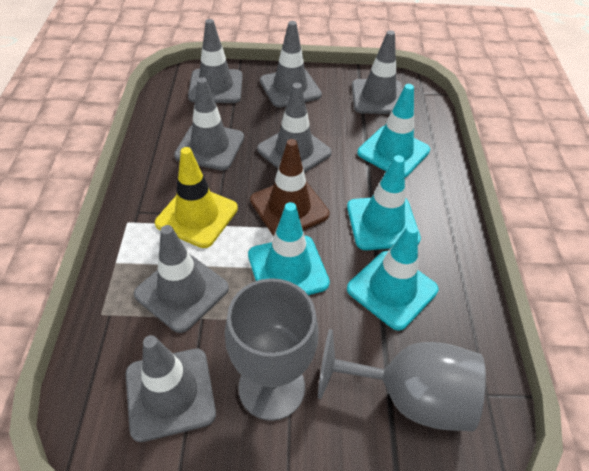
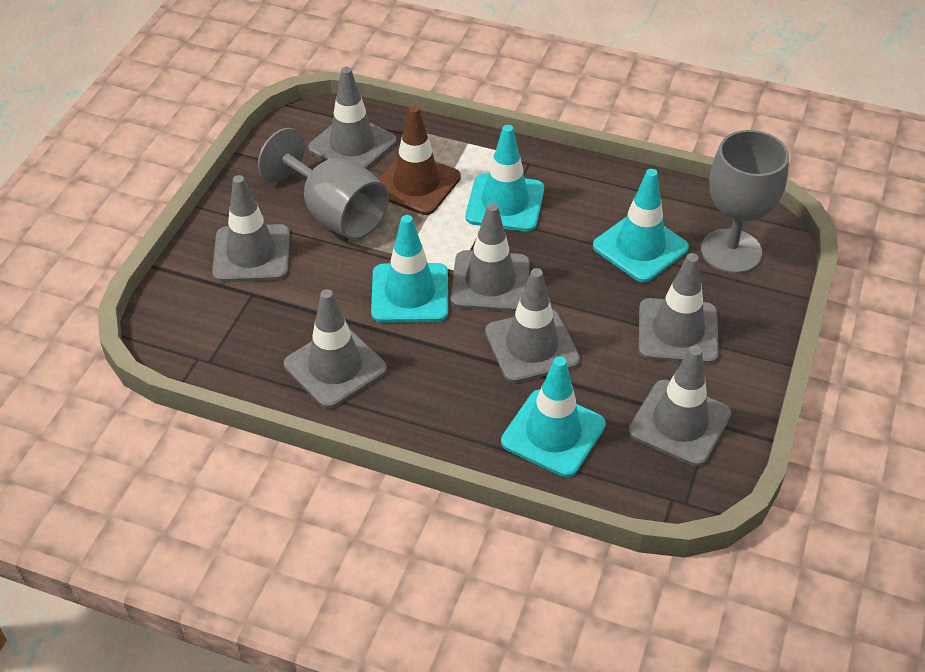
yellow traffic cone: 1 -> 0

